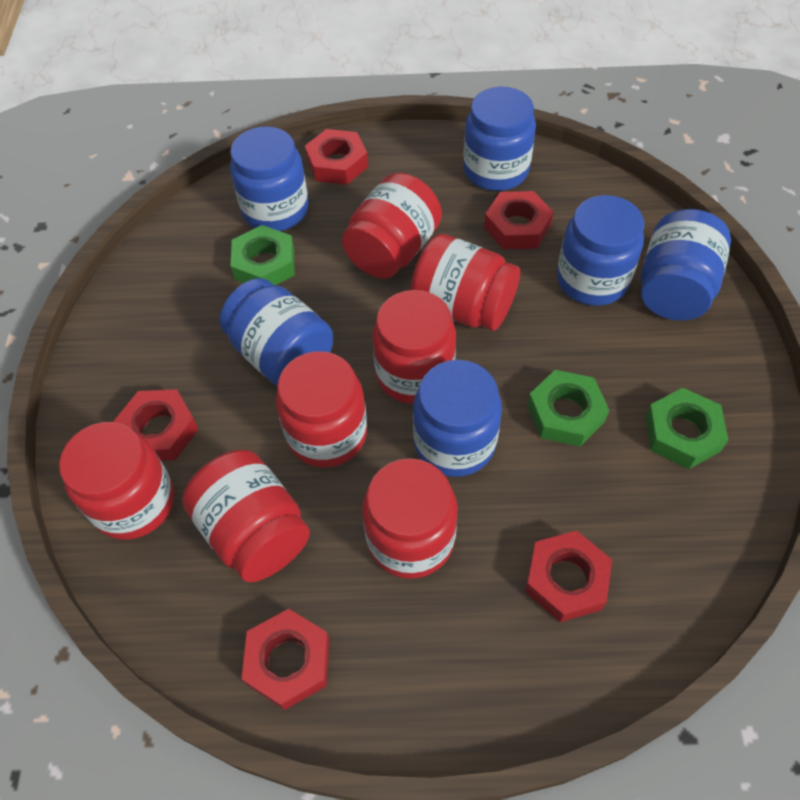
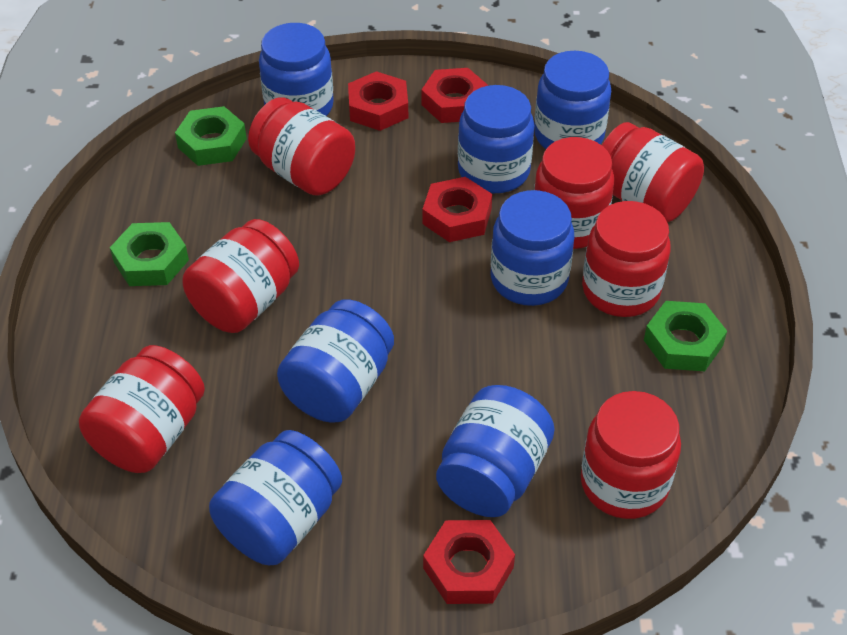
blue jar: 6 -> 7
red nut: 5 -> 4

